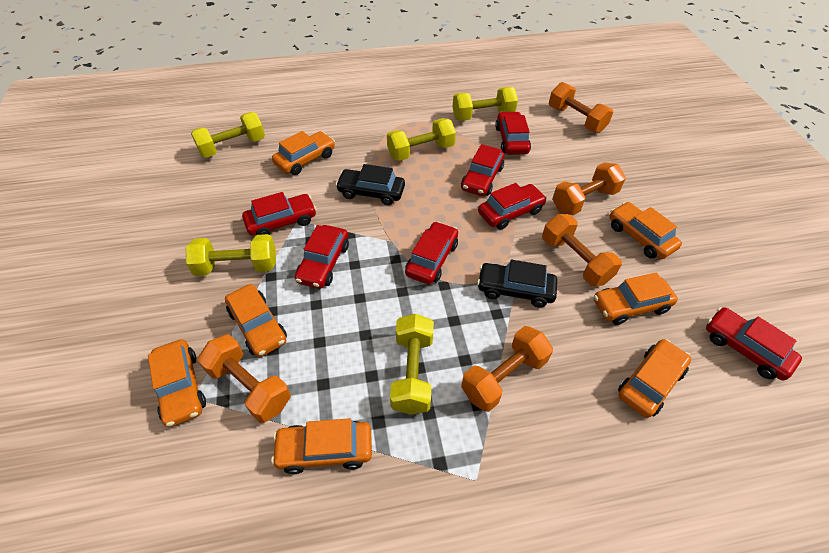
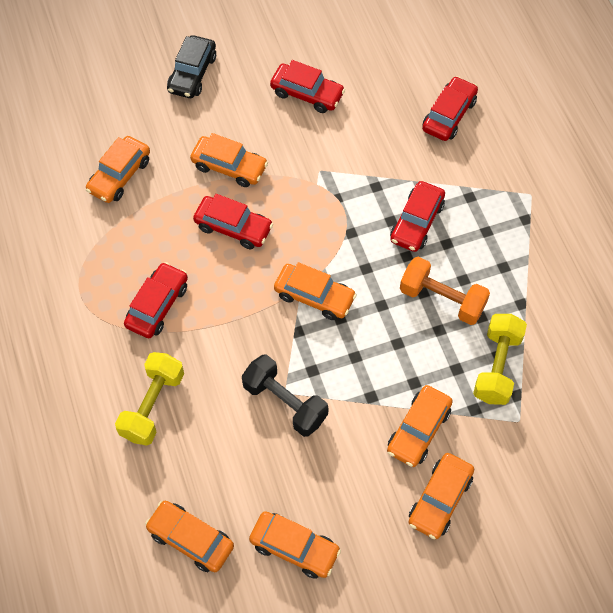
black car: 2 -> 1
black dumbbell: 0 -> 1
orange dumbbell: 5 -> 1
red car: 7 -> 5
yellow dumbbell: 5 -> 2

